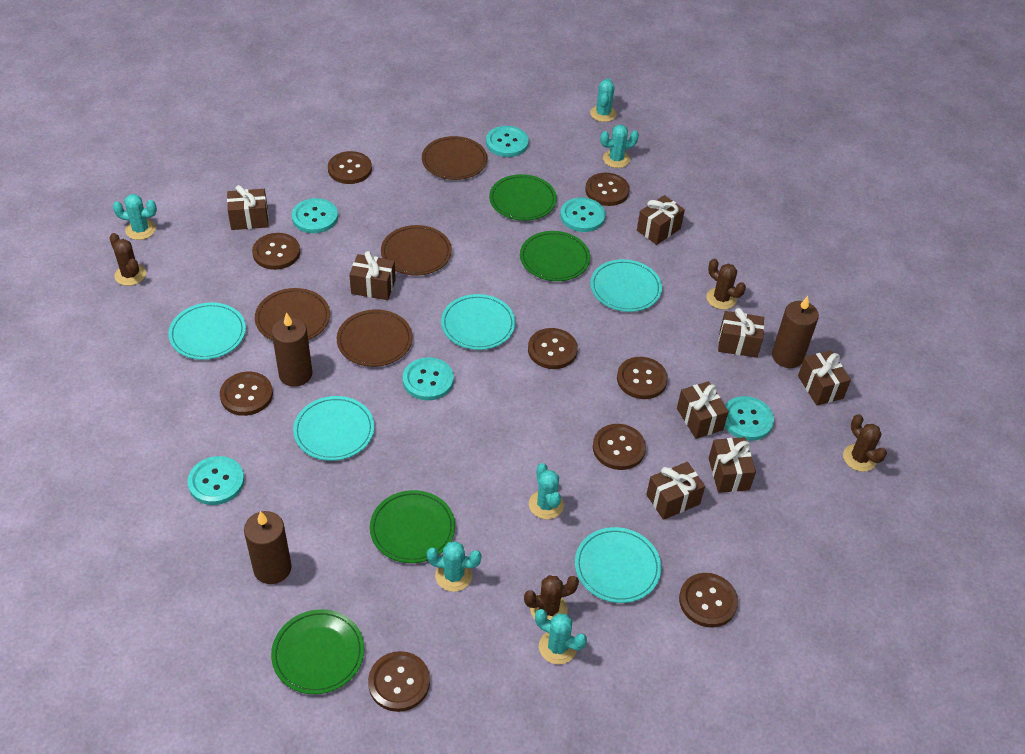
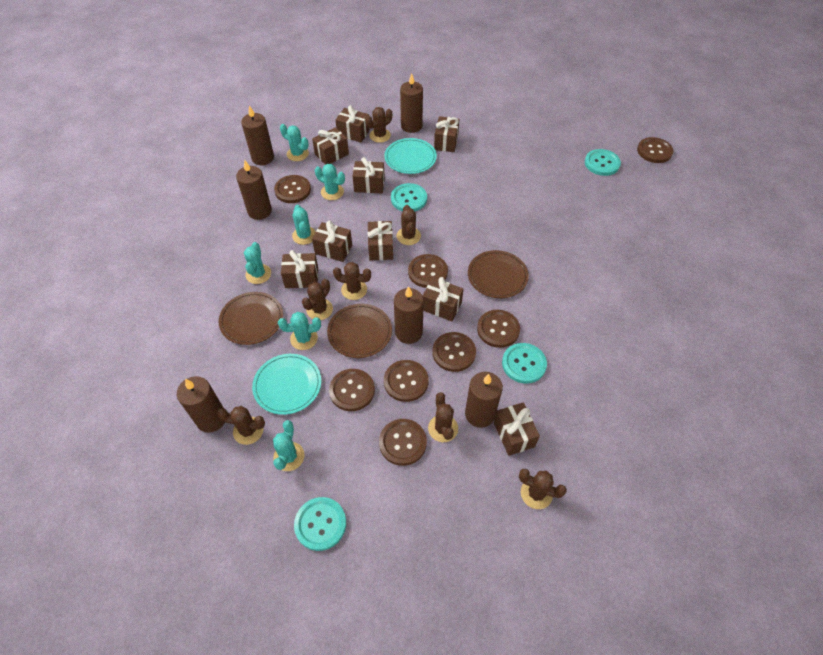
brown button: 9 -> 8
brown cactus: 4 -> 7
brown candle: 3 -> 6
brown gift: 8 -> 9
brown plate: 4 -> 3
green plate: 4 -> 0
turquoise button: 6 -> 4
turquoise plate: 5 -> 2

